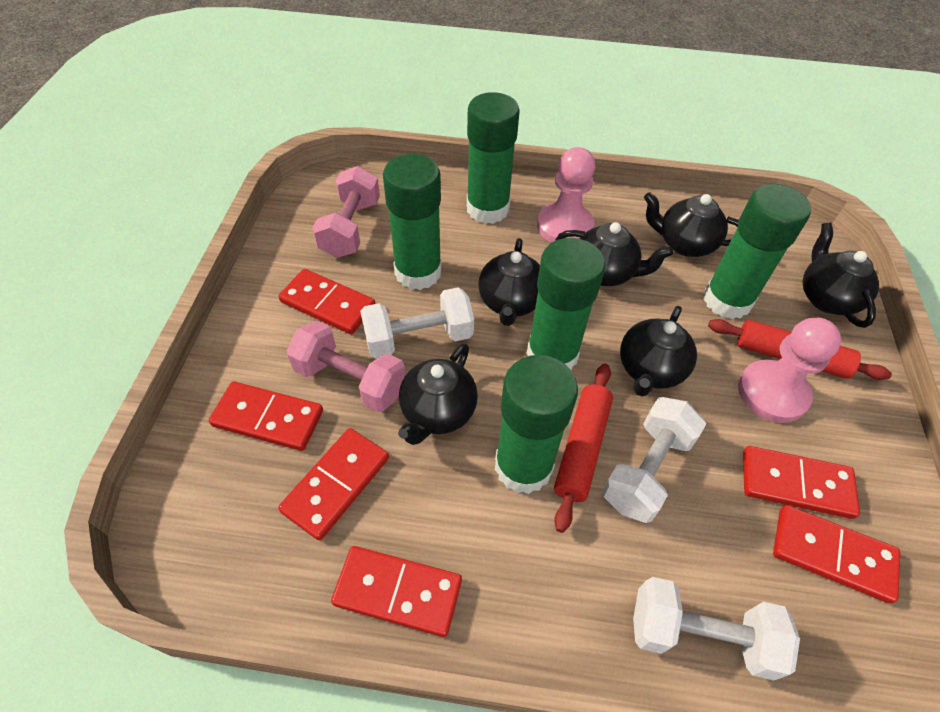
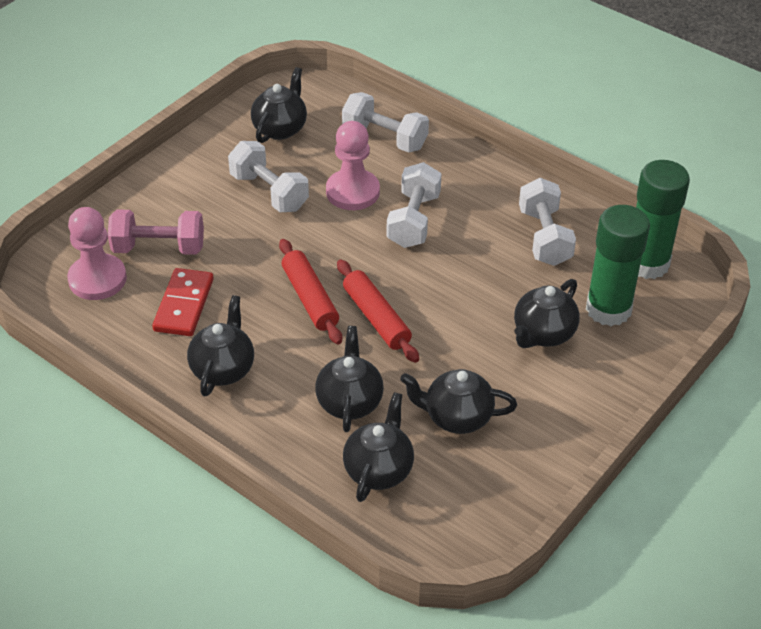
green glue stick: 5 -> 2
pink dumbbell: 2 -> 1
red domino: 6 -> 1
white dumbbell: 3 -> 4

